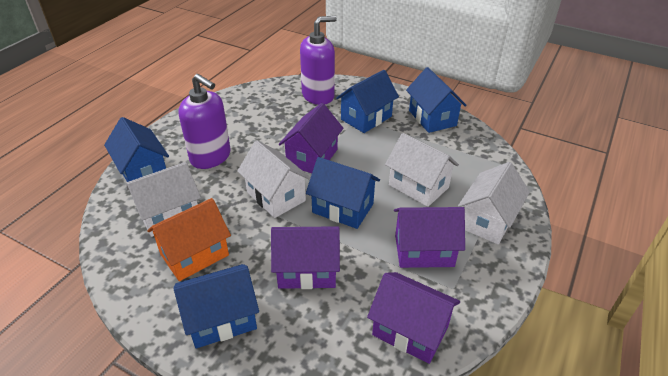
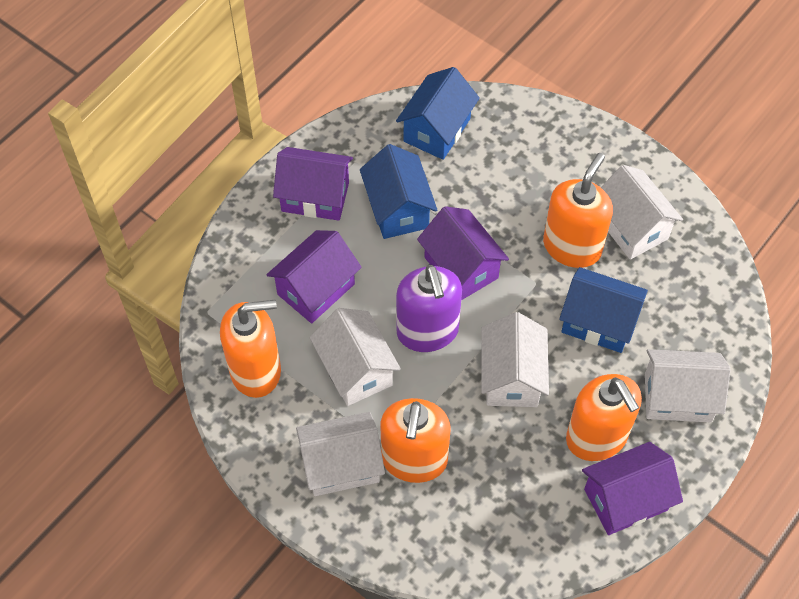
blue house: 5 -> 3
orange house: 1 -> 0
orange soap dispenser: 0 -> 4
purple soap dispenser: 2 -> 1
white house: 4 -> 5

